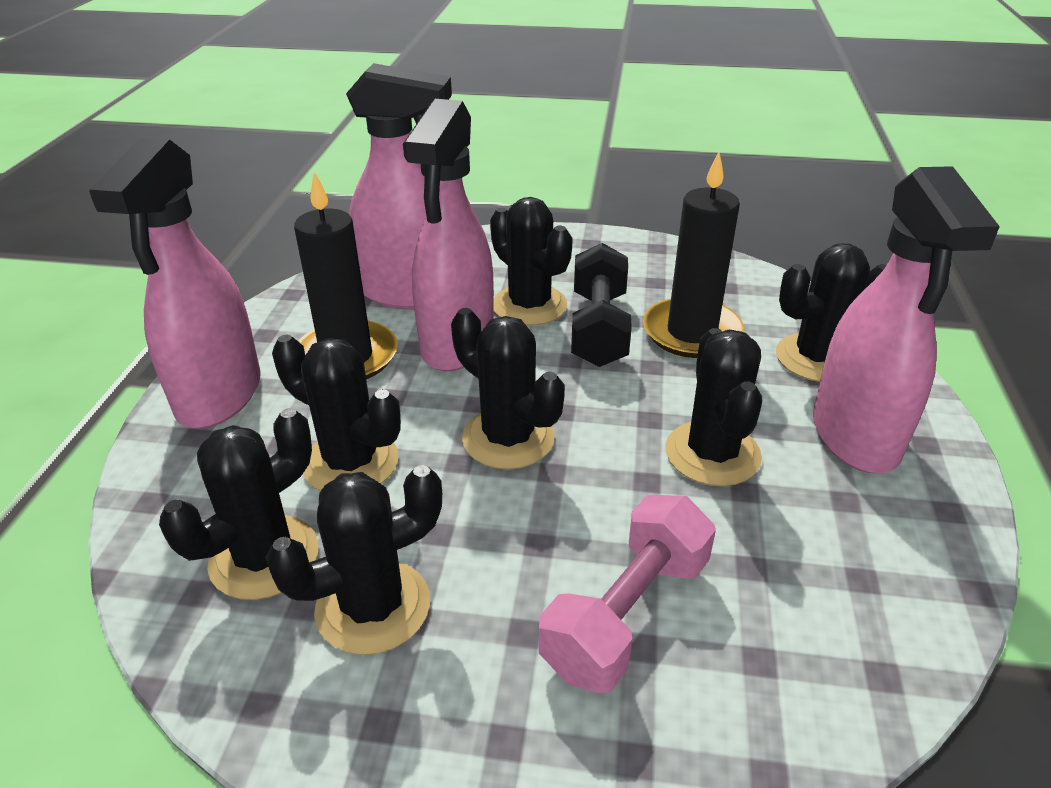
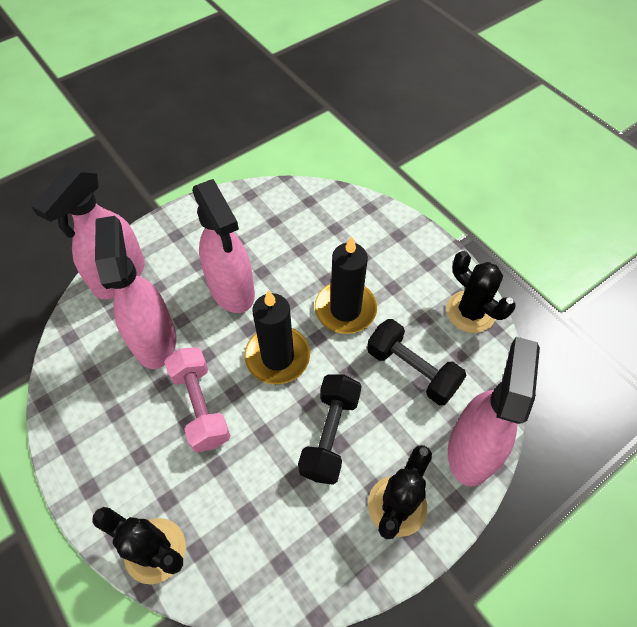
black cactus: 7 -> 3
black dumbbell: 1 -> 2

